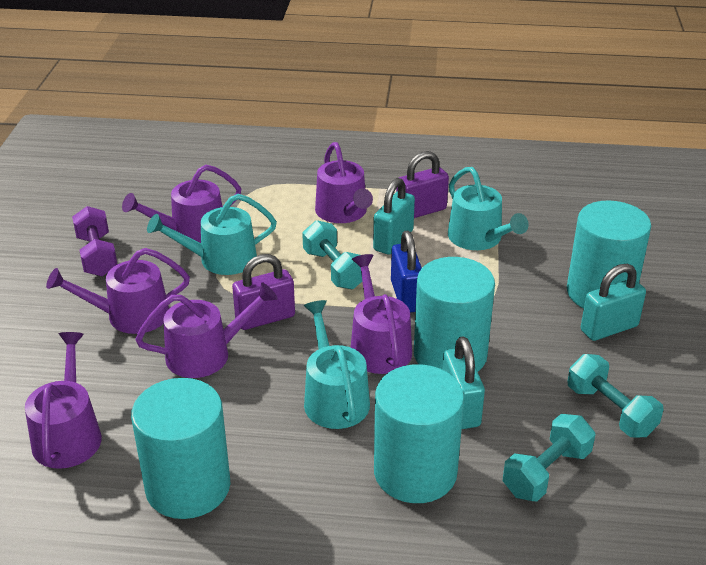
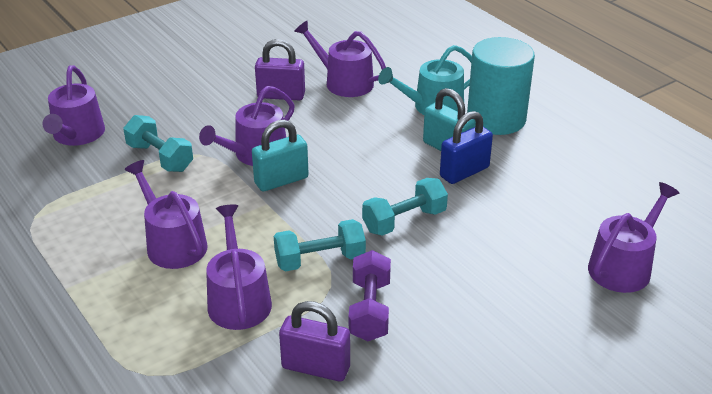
turquoise cylinder: 4 -> 1
turquoise padlock: 3 -> 2
turquoise watering can: 3 -> 1

